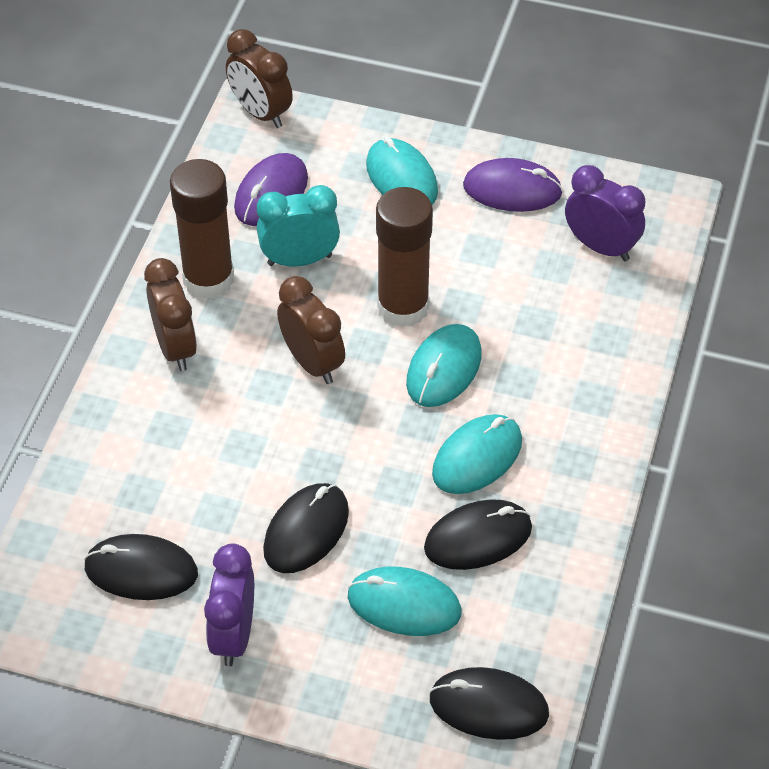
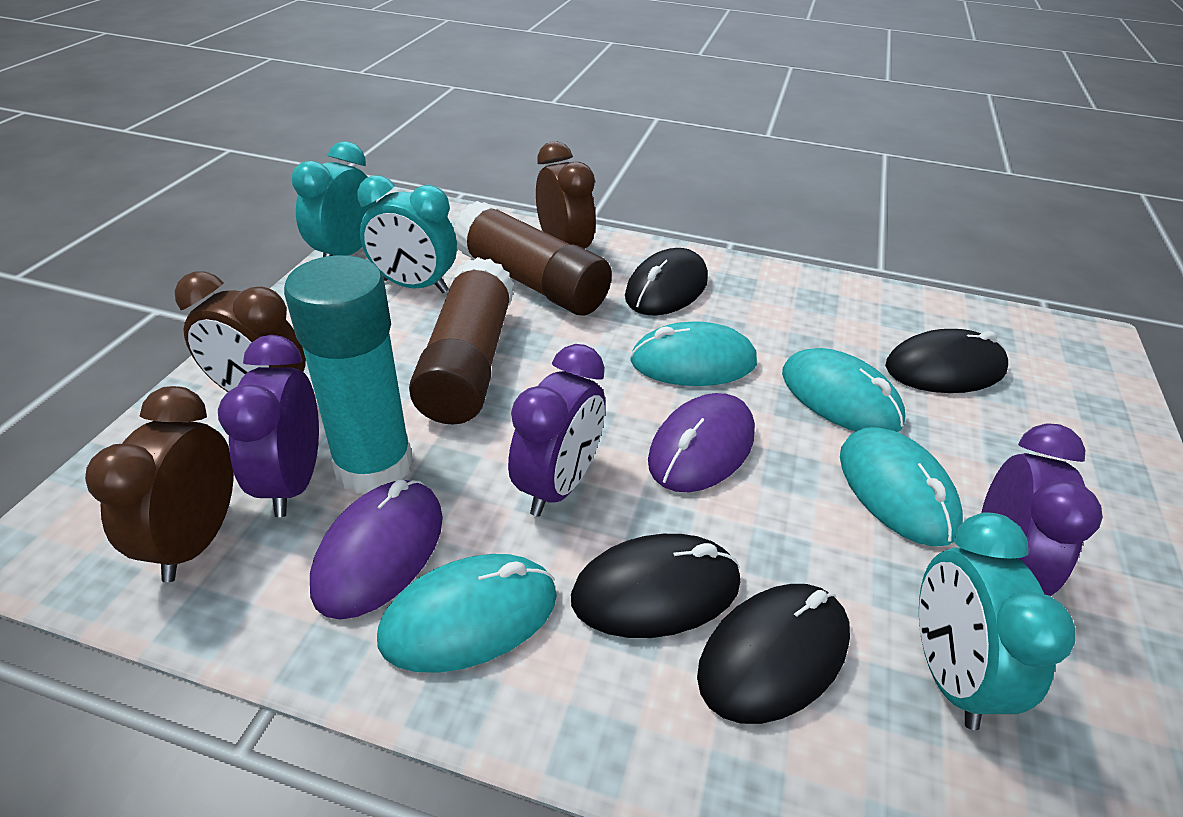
purple clock: 2 -> 3
turquoise clock: 1 -> 3
turquoise glue stick: 0 -> 1

